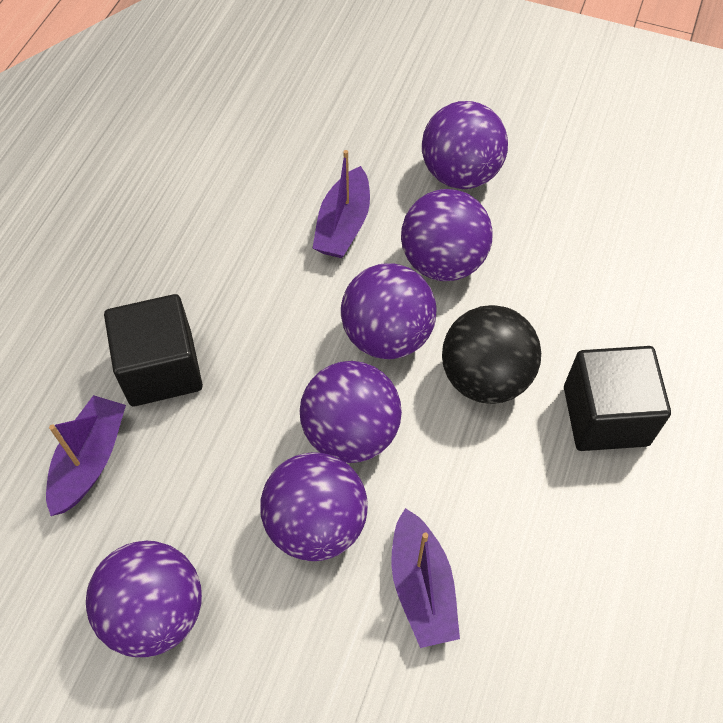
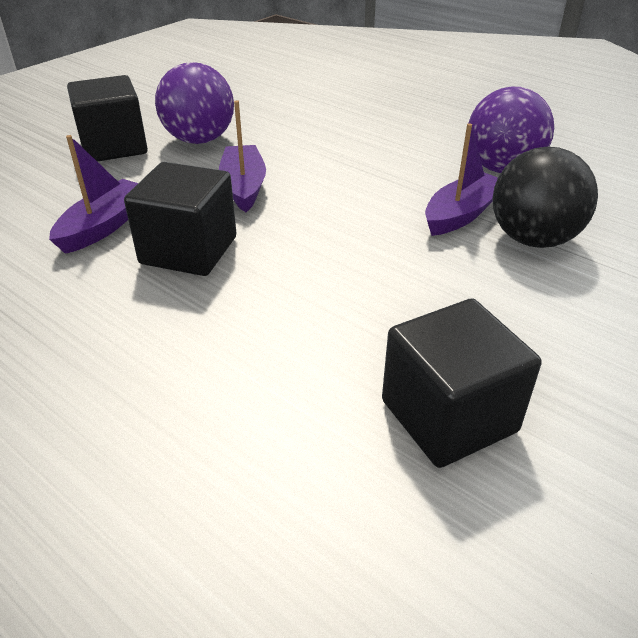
black cube: 2 -> 3
purple ball: 6 -> 2

